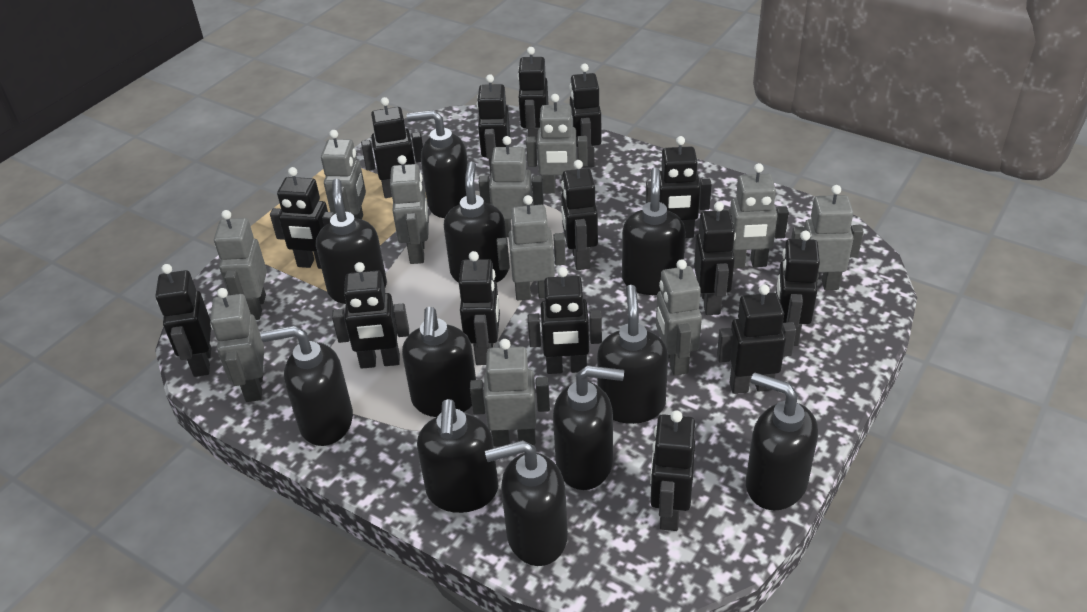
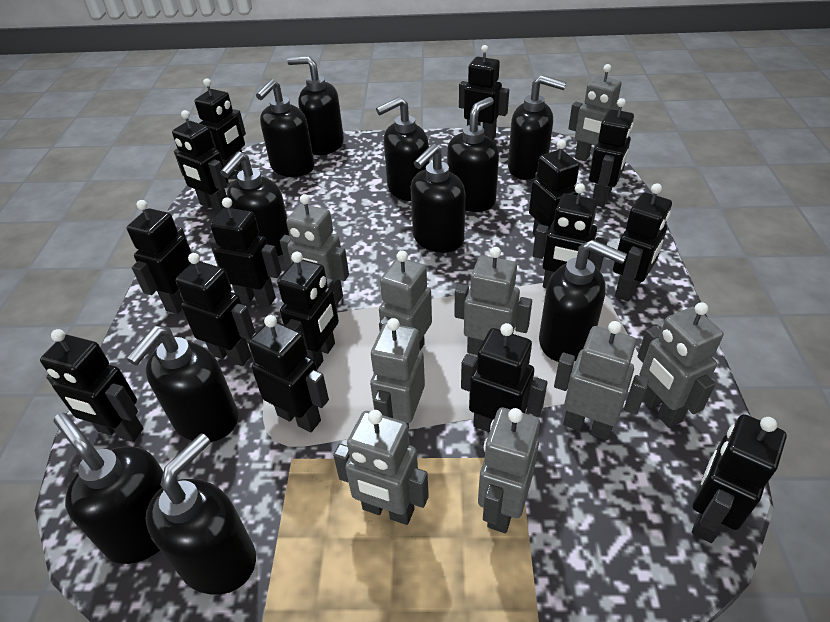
grey robot: 11 -> 9

